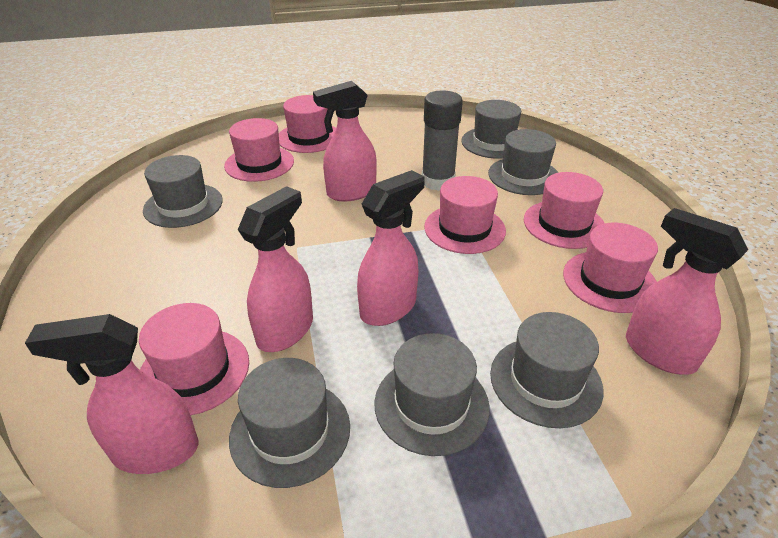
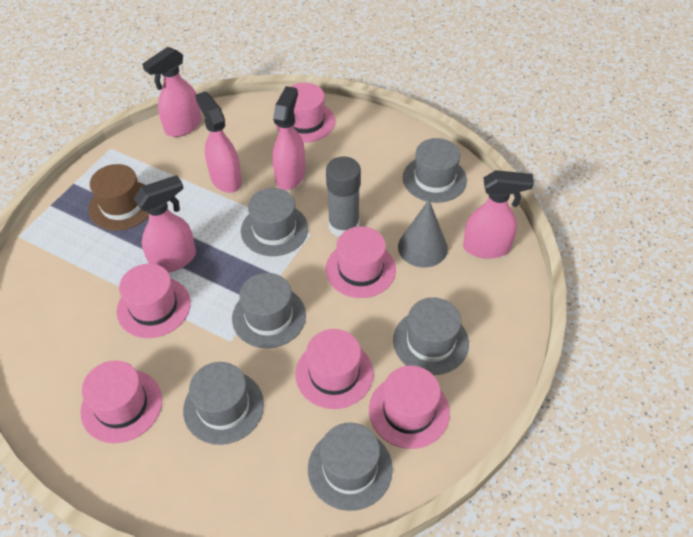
brown hat: 0 -> 1
grey cone: 0 -> 1

